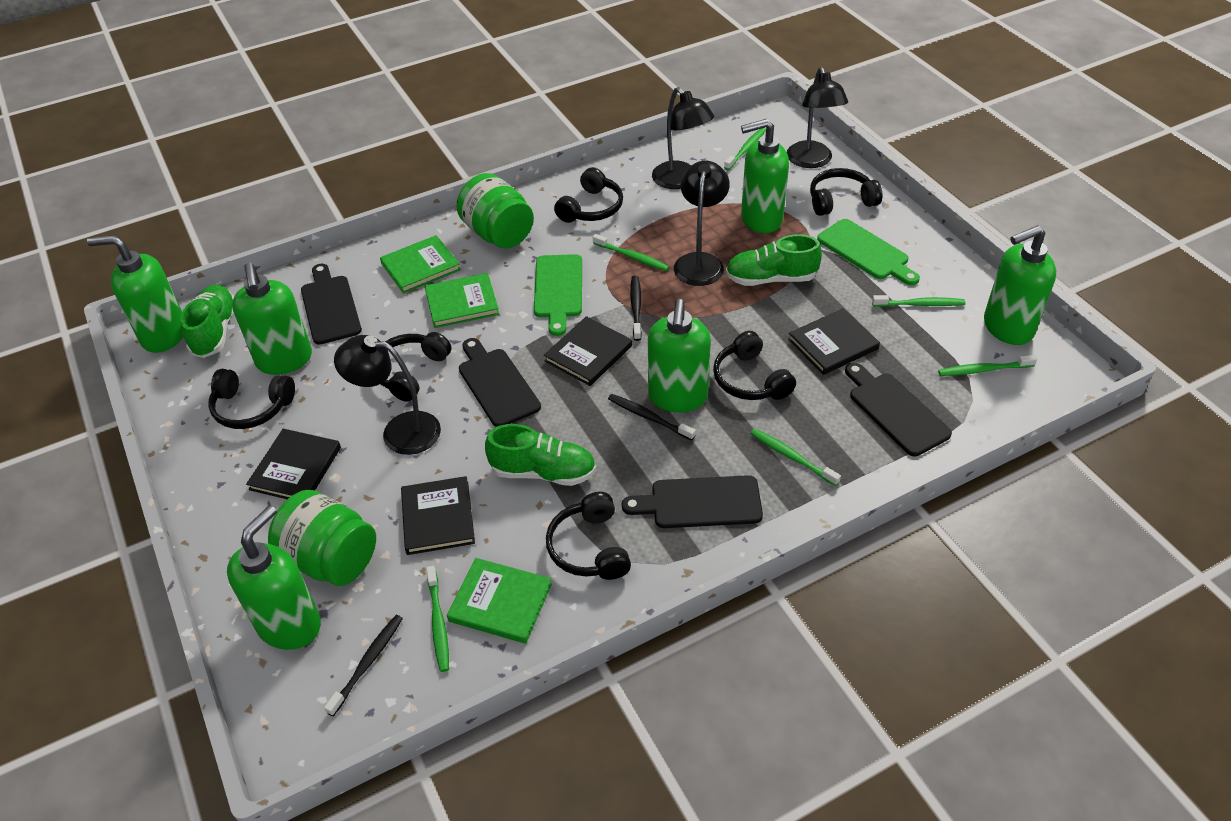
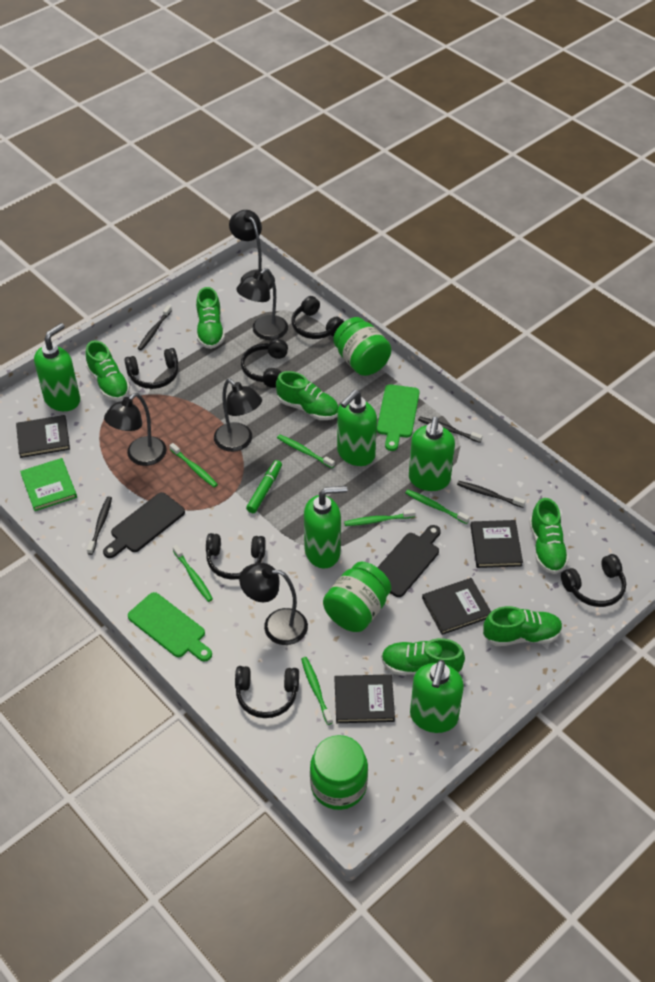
black cutting board: 4 -> 2
black lamp: 4 -> 5
black toothbrush: 3 -> 4
green book: 3 -> 1
green jar: 2 -> 3
green marker: 0 -> 1
green shoe: 3 -> 6
green soap dispenser: 6 -> 5

